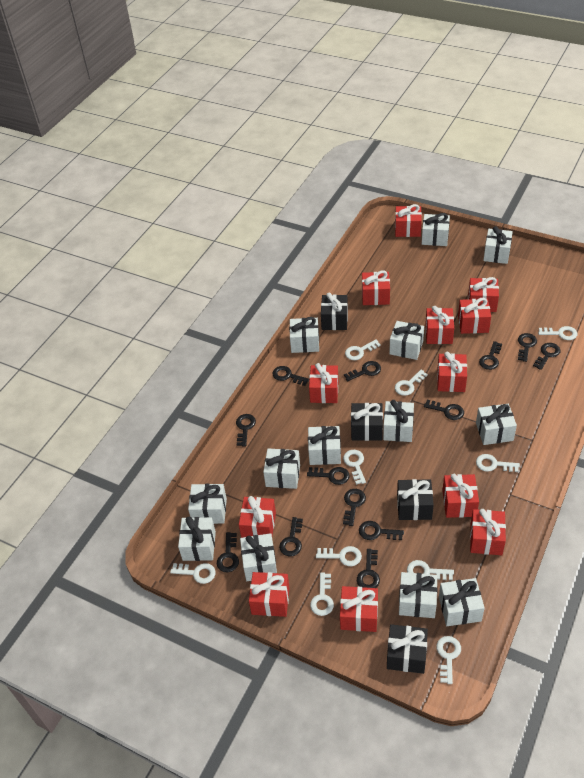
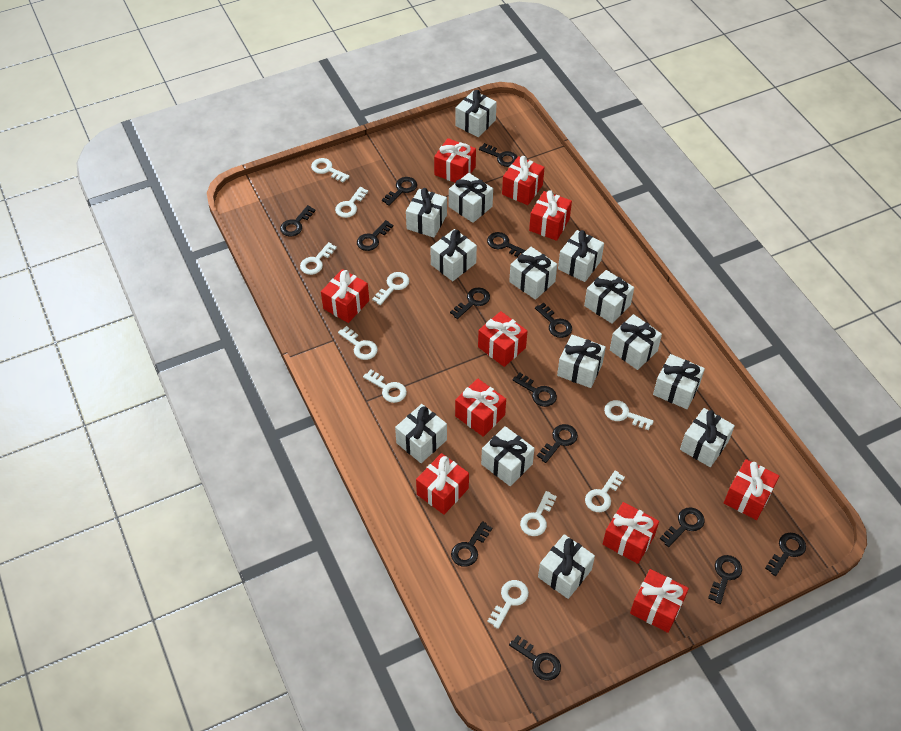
black gift: 4 -> 0
black key: 13 -> 14
red gift: 12 -> 10
white gift: 13 -> 14

